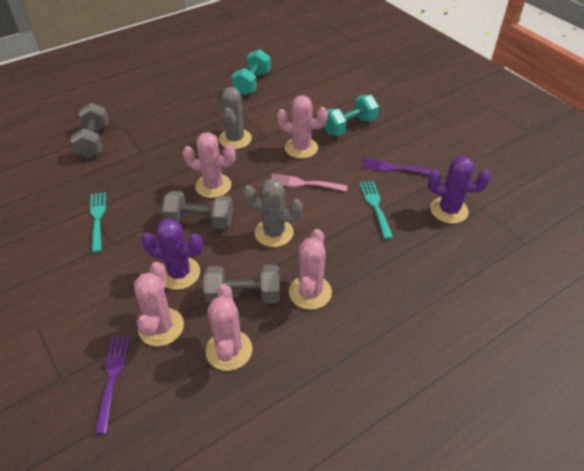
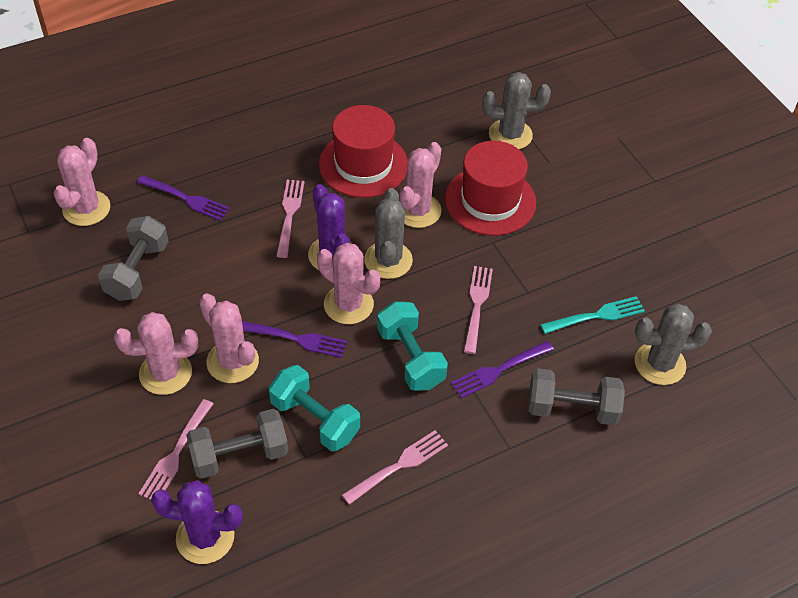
grey cactus: 2 -> 3
pink fork: 1 -> 4
purple fork: 2 -> 3
red hat: 0 -> 2
turquoise fork: 2 -> 1

